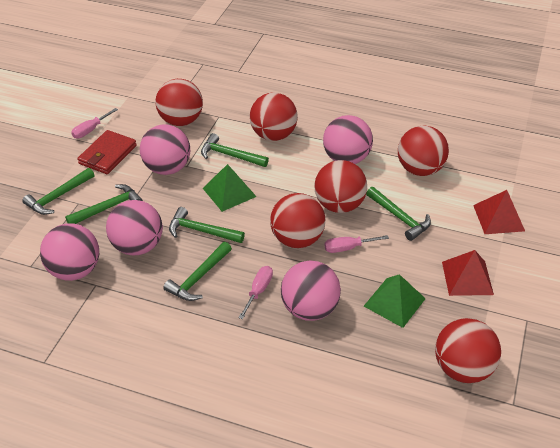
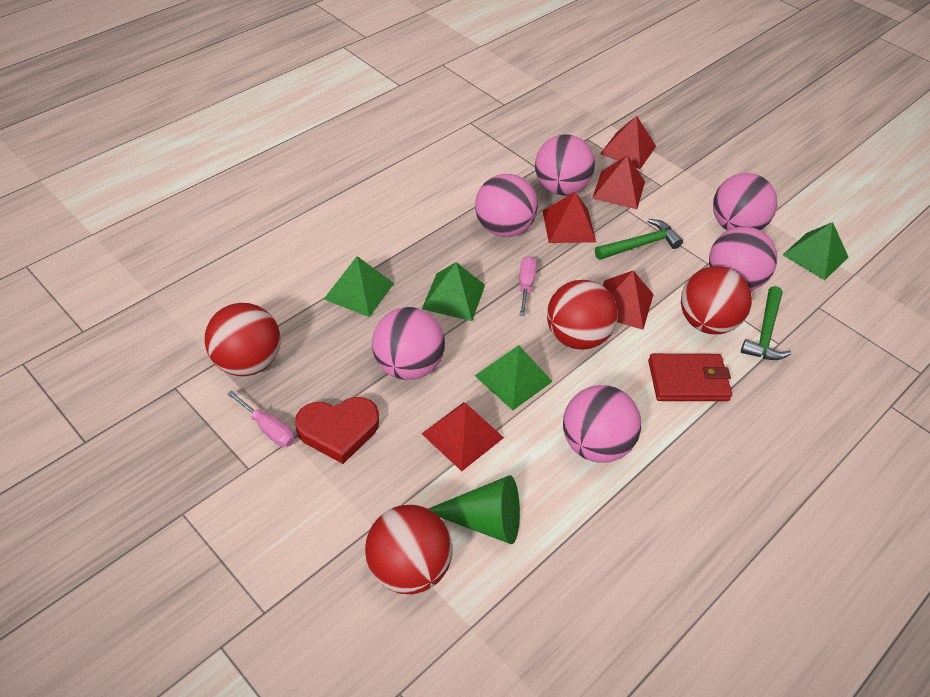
green cone: 0 -> 1
green hammer: 6 -> 2
green pyramid: 2 -> 4
pink ball: 5 -> 6
pink screwdriver: 3 -> 2
red ball: 6 -> 4
red heart: 0 -> 1
red pyramid: 2 -> 5

